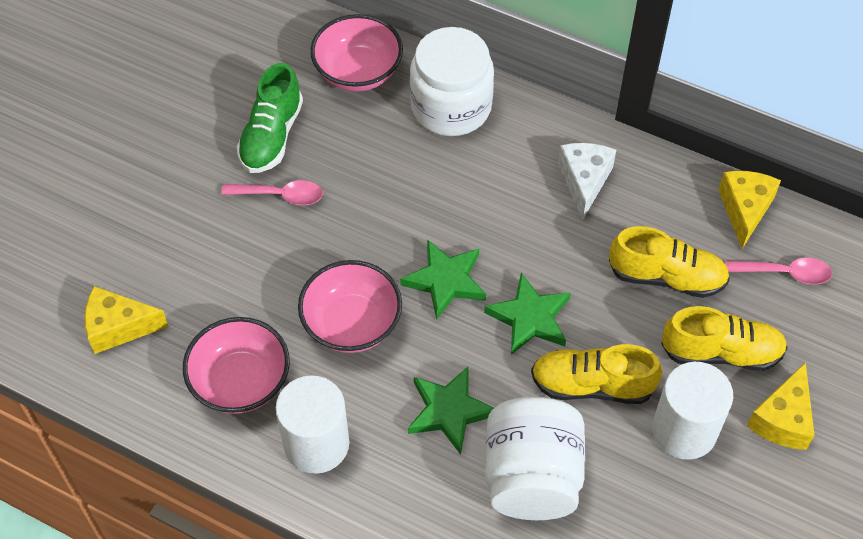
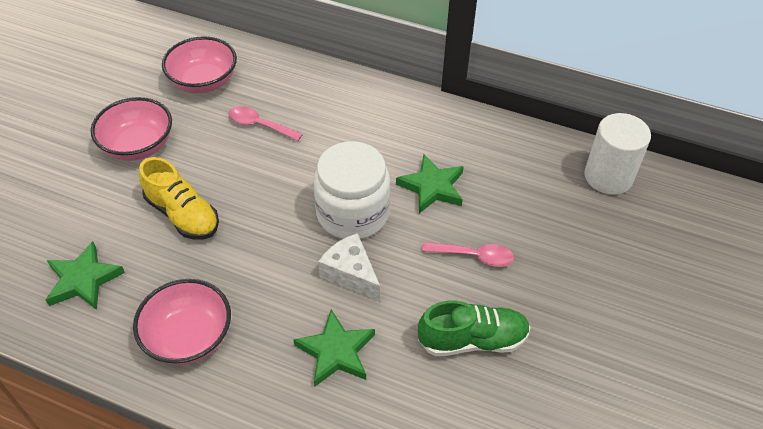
white cylinder: 2 -> 1
white jar: 2 -> 1
yellow cheese: 3 -> 0
yellow shoe: 3 -> 1

